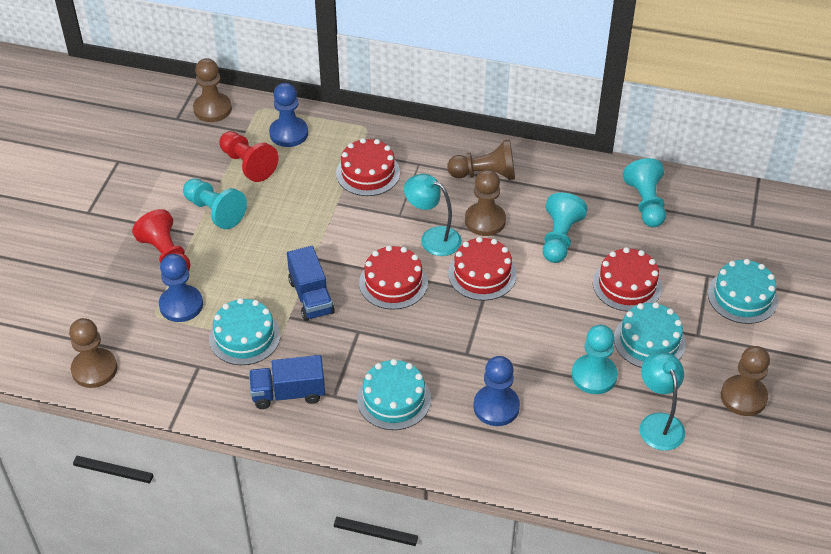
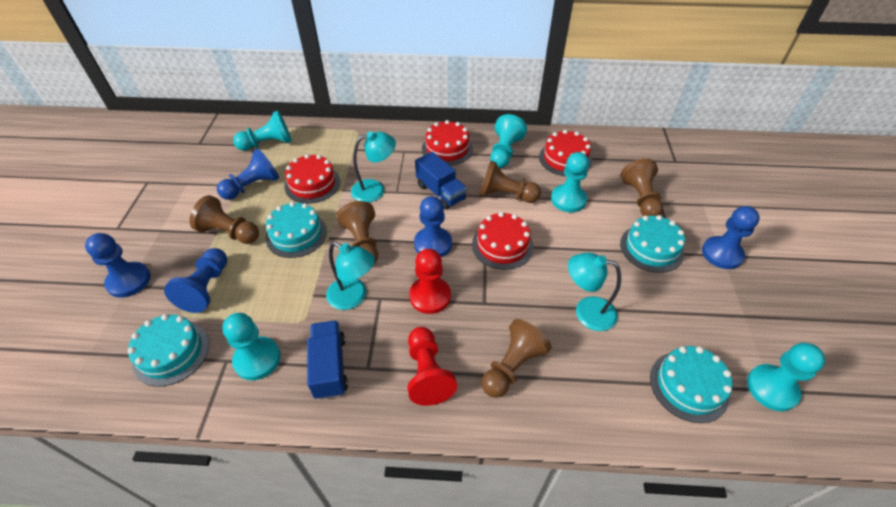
blue pawn: 3 -> 5
turquoise lamp: 2 -> 3
turquoise pawn: 4 -> 5

